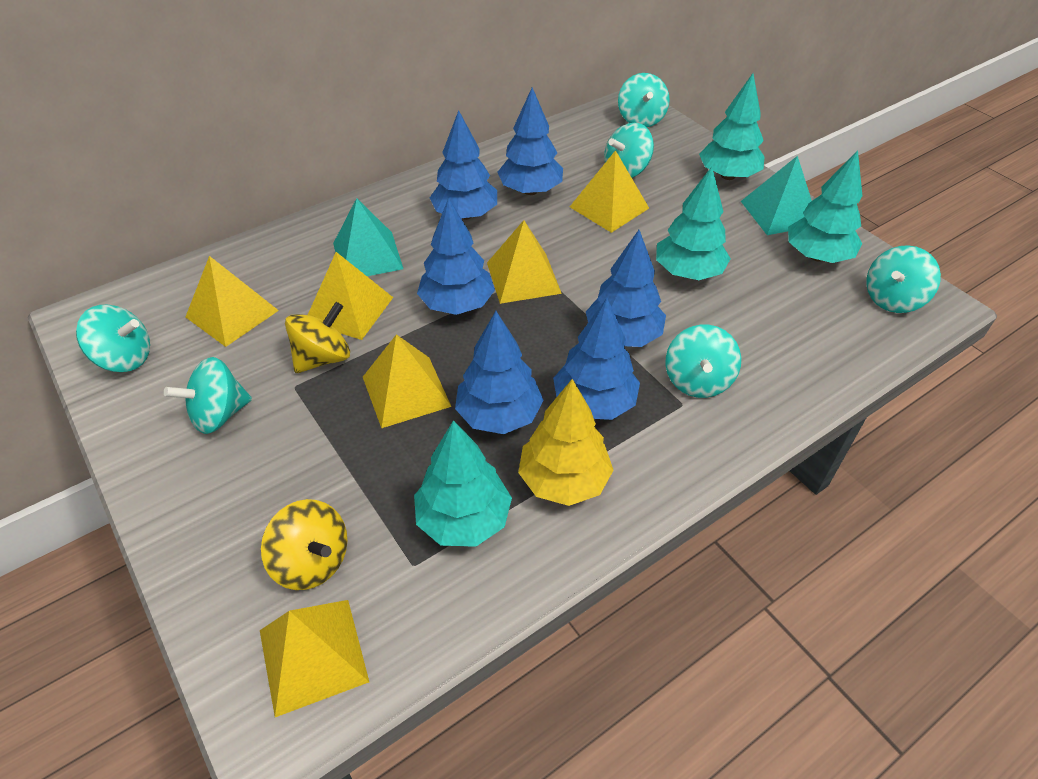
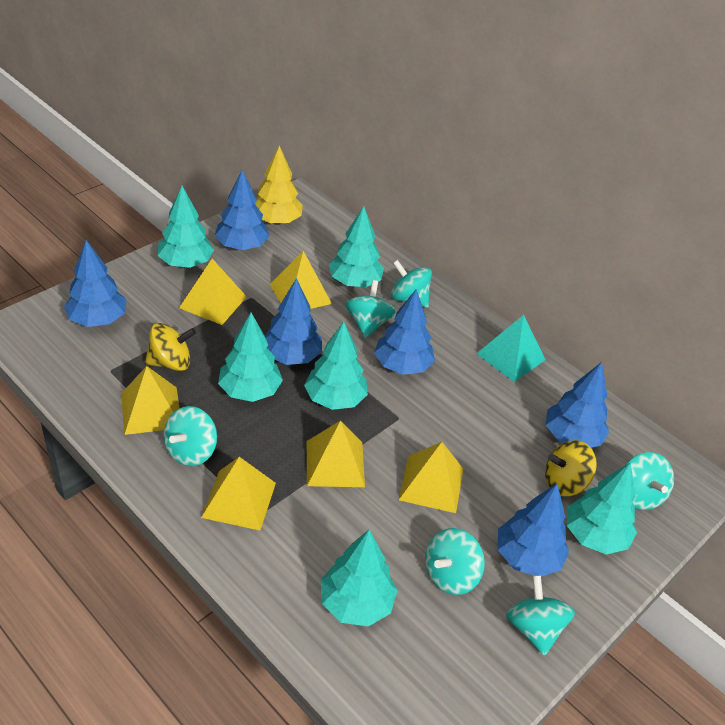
turquoise pyramid: 2 -> 1
turquoise tree: 4 -> 6

